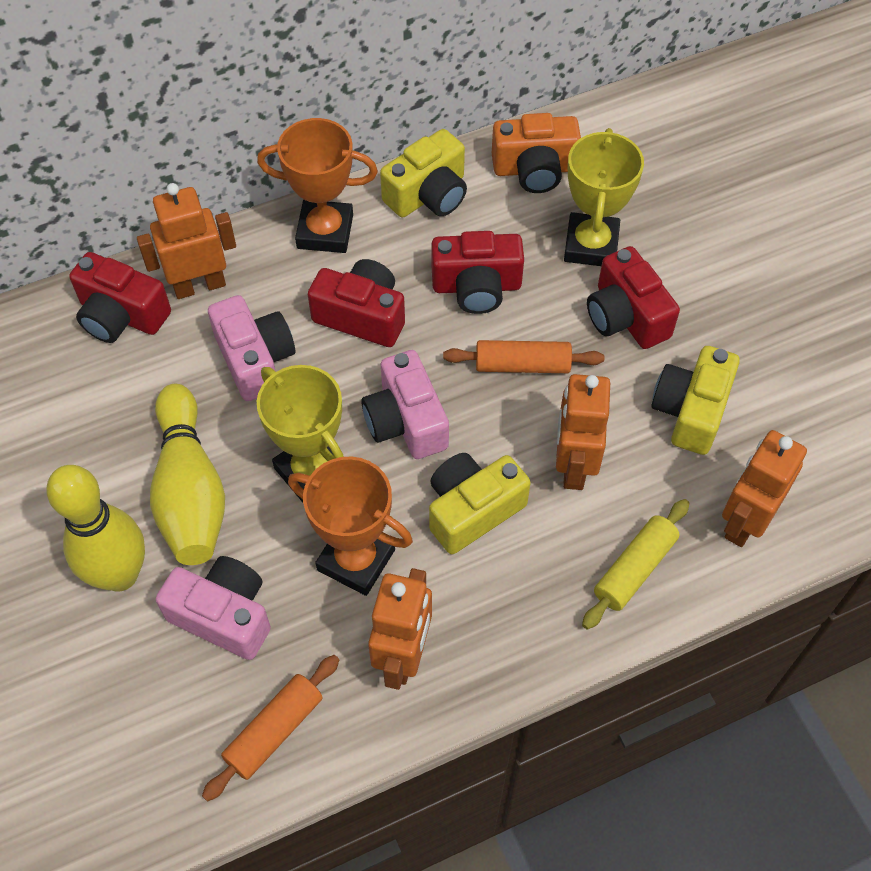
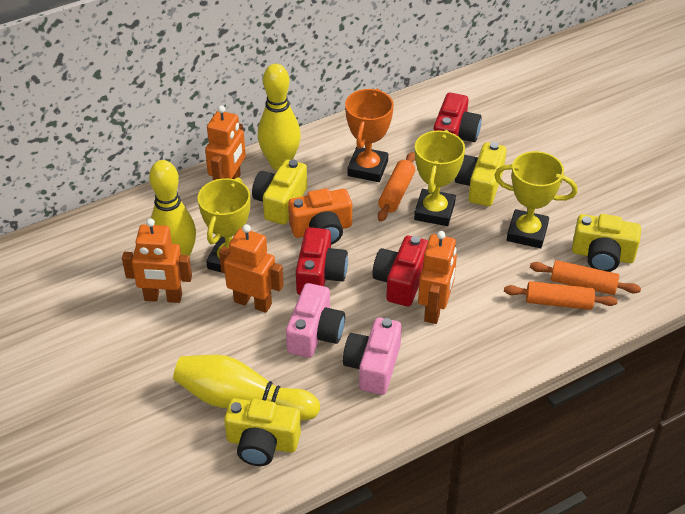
orange rolling pin: 2 -> 3
orange trophy: 2 -> 1
pink camera: 3 -> 2
red camera: 4 -> 3
yellow bowling pin: 2 -> 3
yellow camera: 3 -> 4
yellow rolling pin: 1 -> 0
yellow trophy: 2 -> 3

